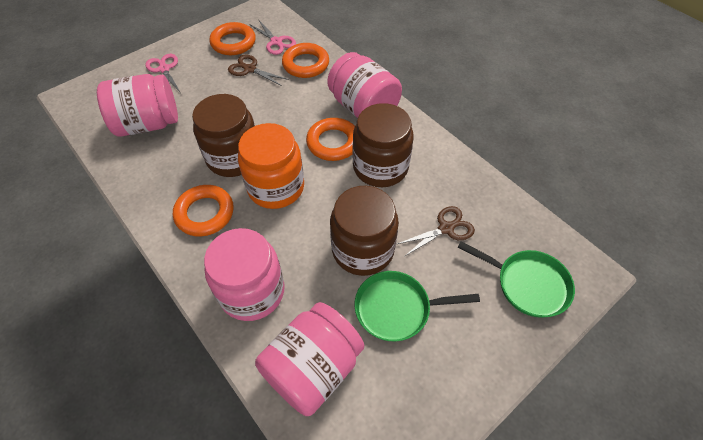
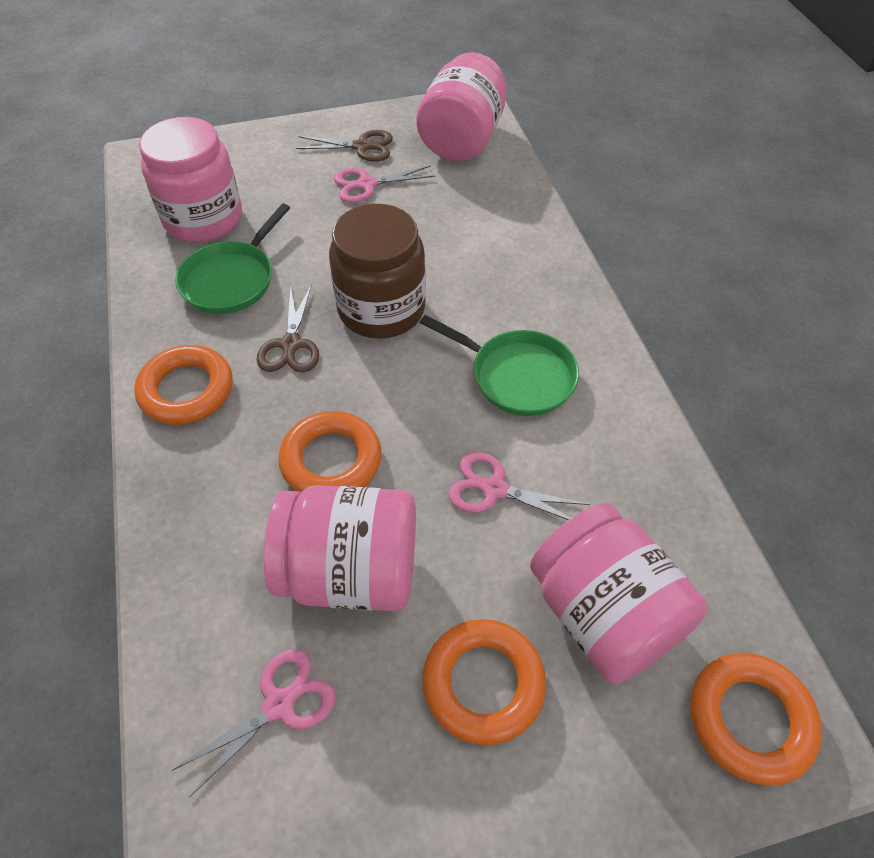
brown jar: 3 -> 1
orange jar: 1 -> 0
pink scissors: 2 -> 3

